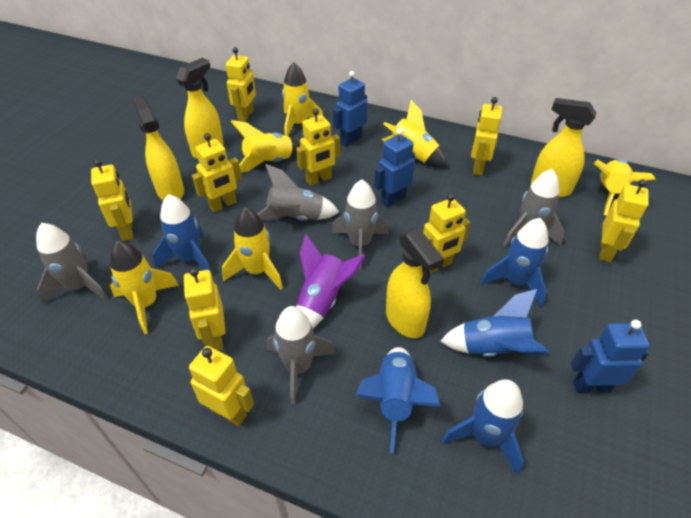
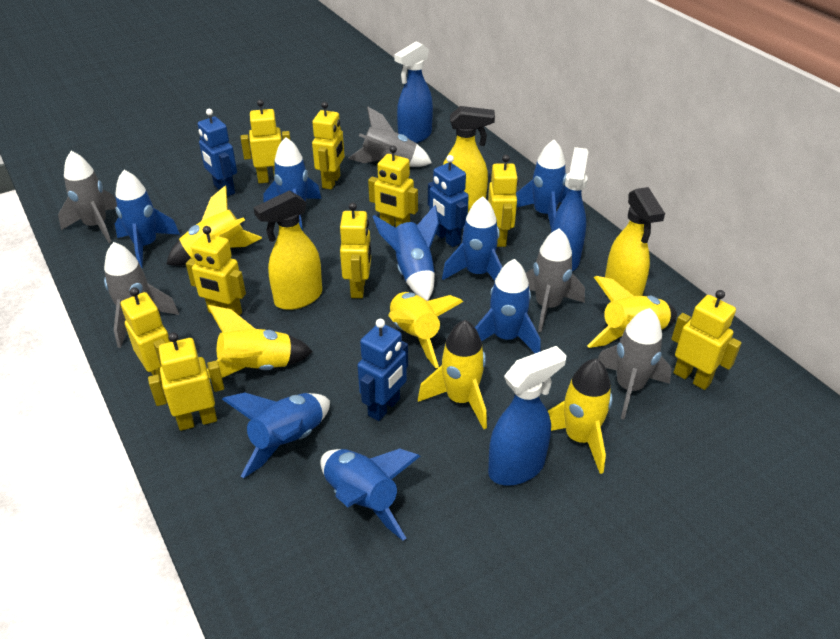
blue rocket: 5 -> 8
blue spray bottle: 0 -> 3
purple rocket: 1 -> 0
yellow spray bottle: 4 -> 3

